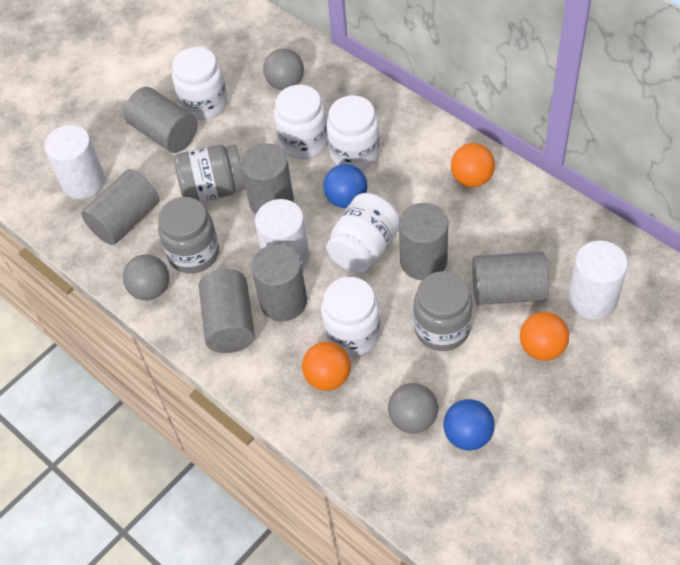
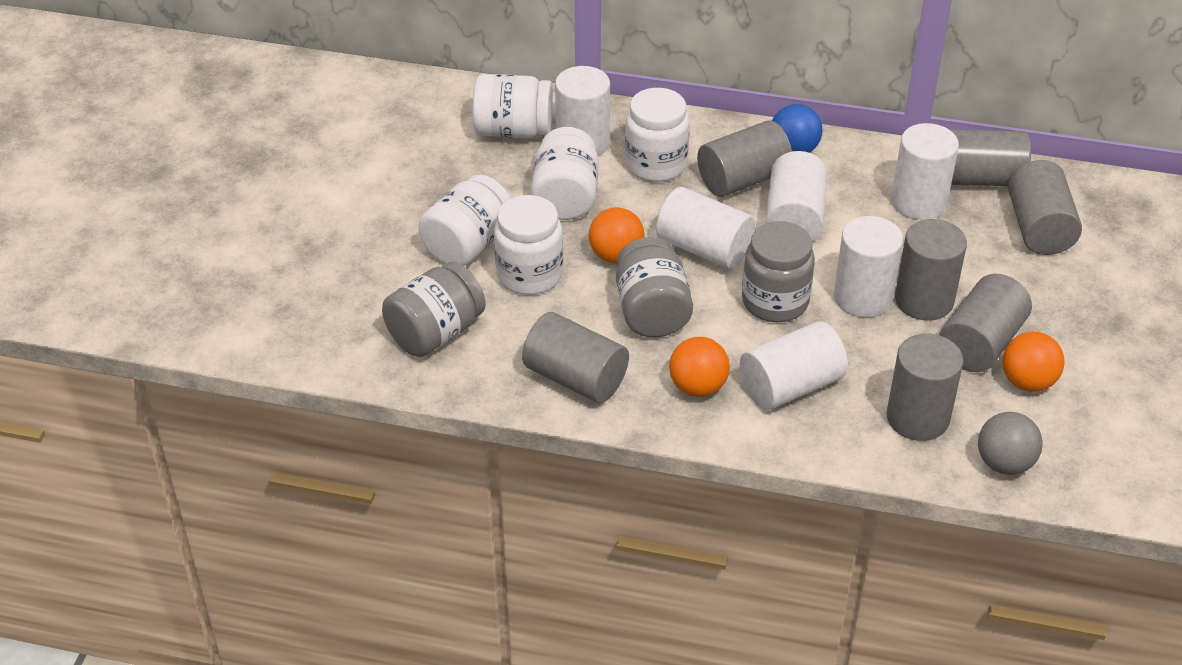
blue ball: 2 -> 1
grey ball: 3 -> 1
white cylinder: 3 -> 6

